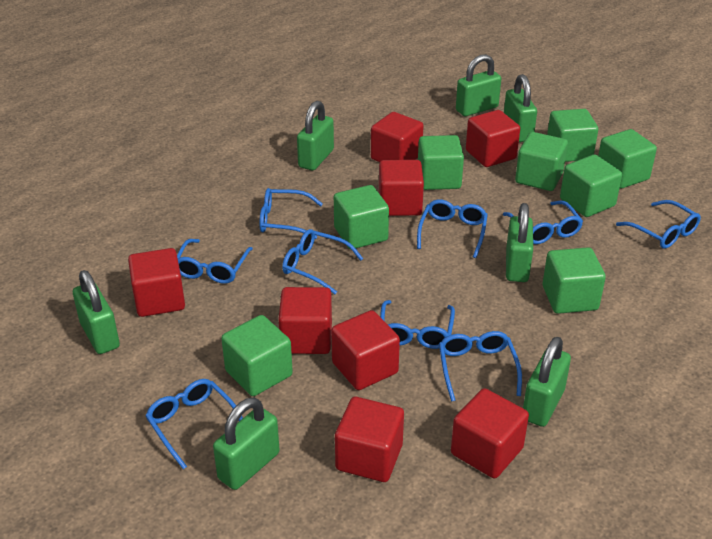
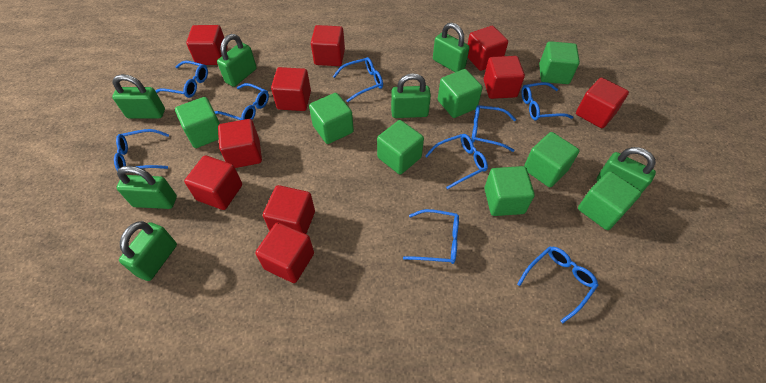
red cube: 8 -> 10

